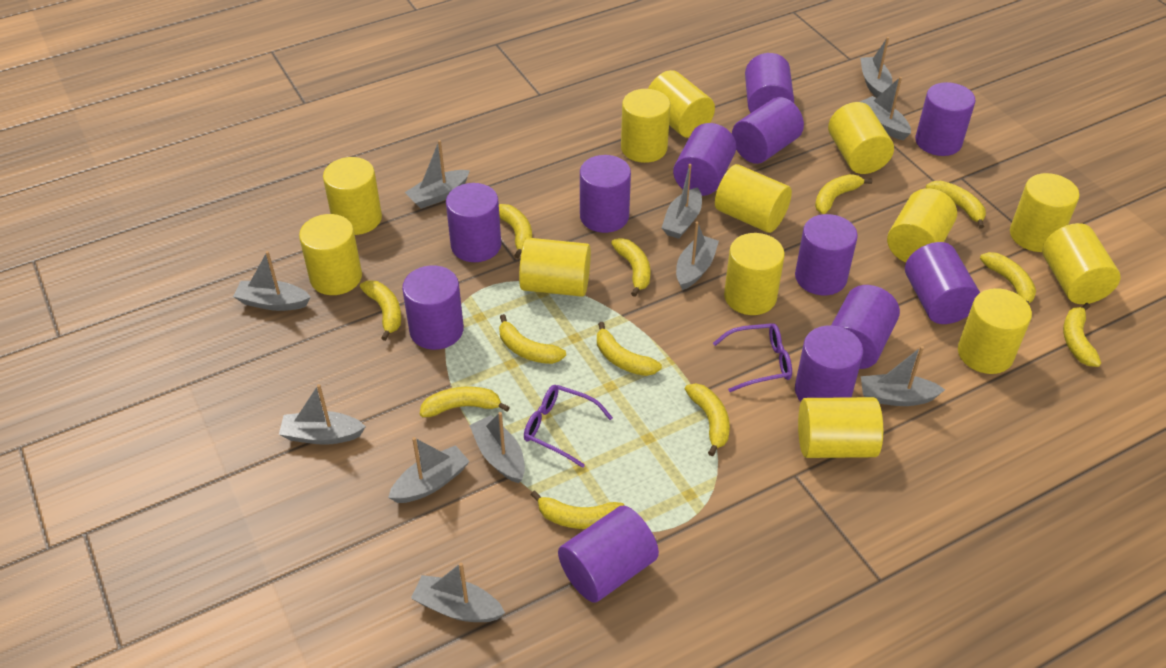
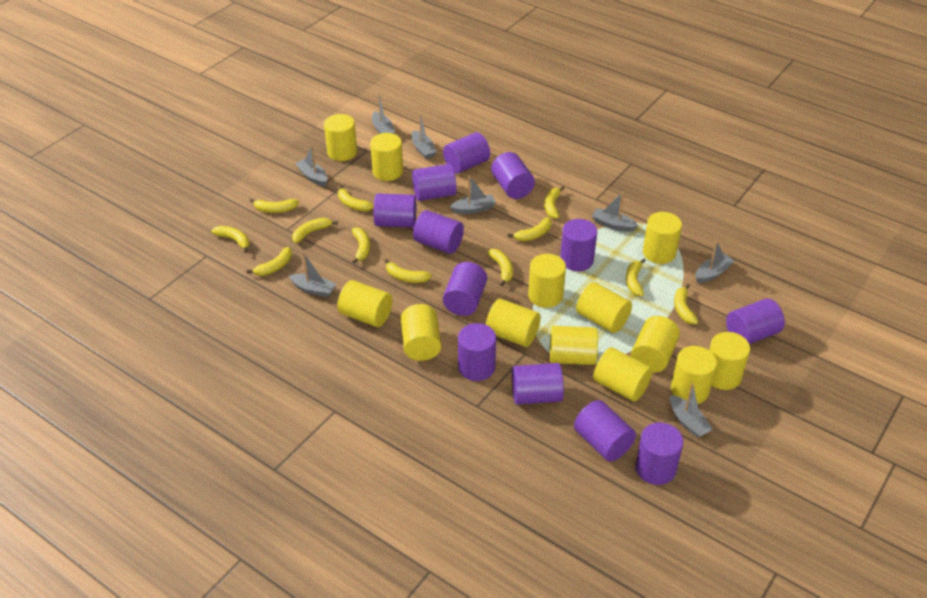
grey boat: 11 -> 8
purple glasses: 2 -> 0

